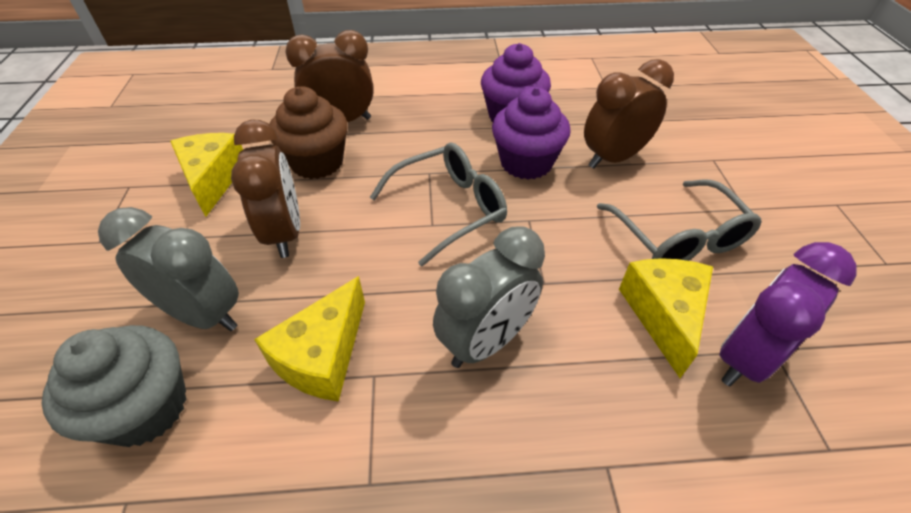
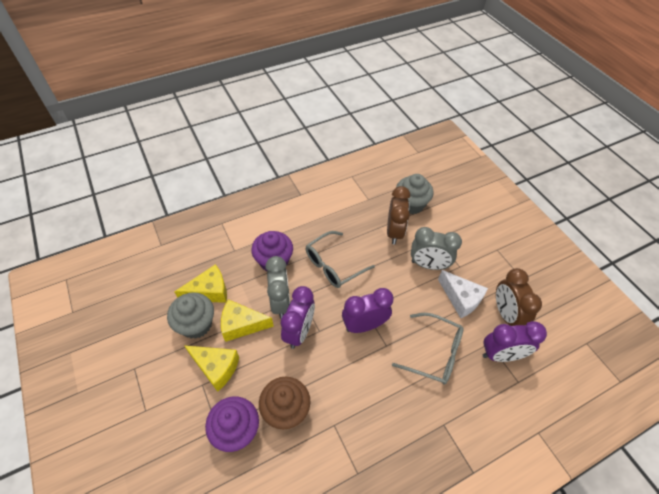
brown clock: 3 -> 2
grey cupcake: 1 -> 2
purple clock: 1 -> 3
white cheese: 0 -> 1

